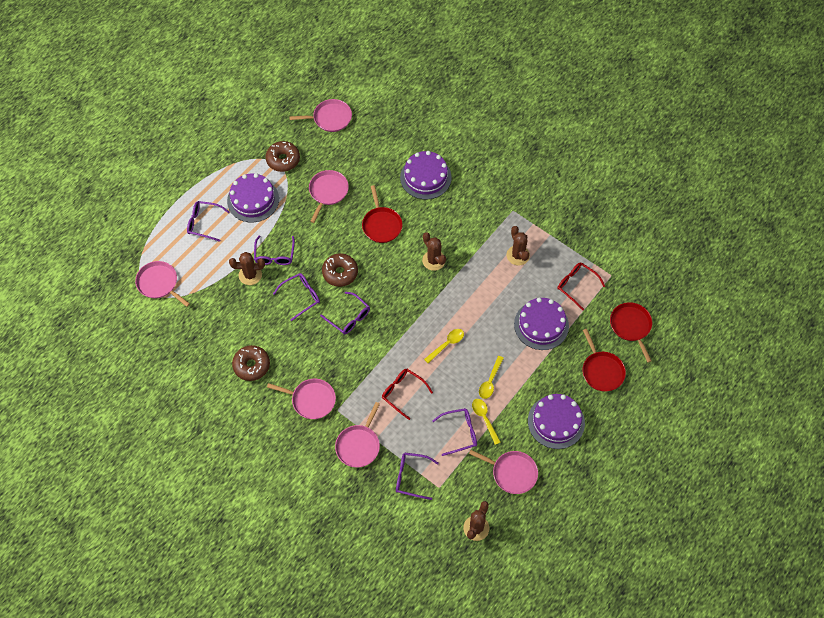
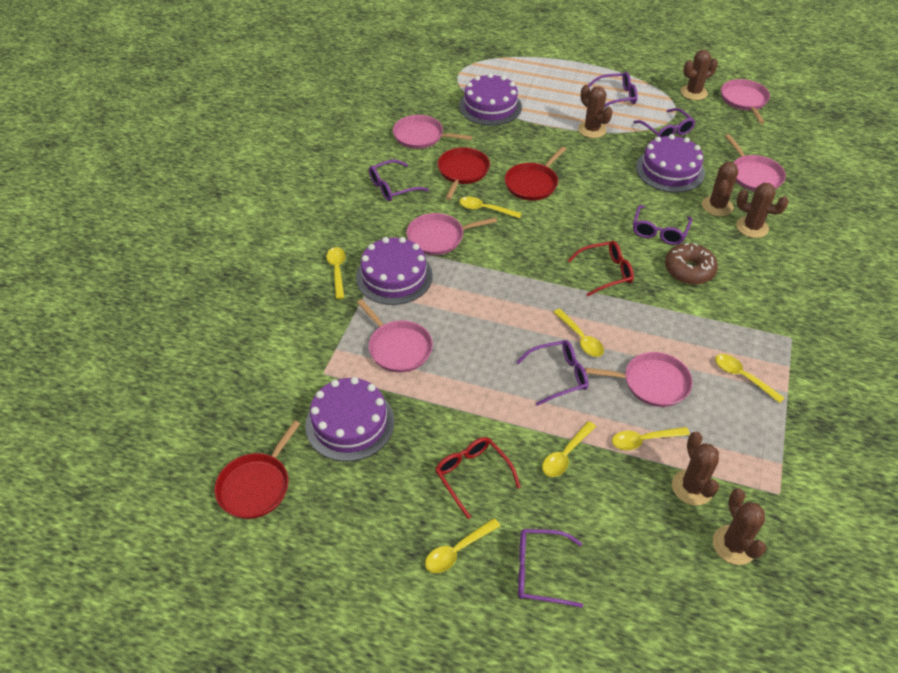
brown cactus: 4 -> 6
brown donut: 3 -> 1
yellow spoon: 3 -> 7

